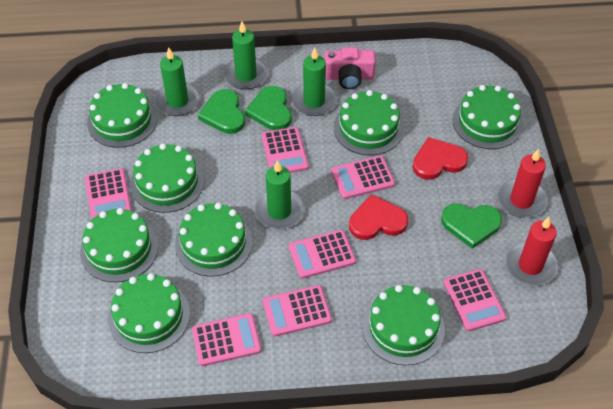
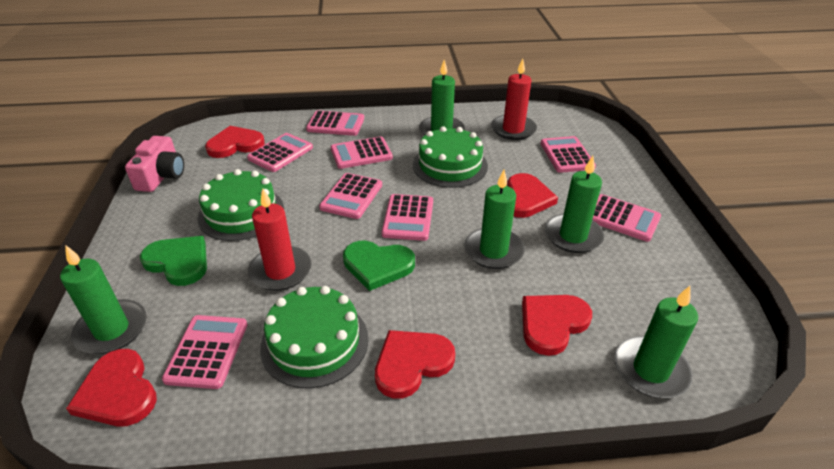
green cake: 8 -> 3
green candle: 4 -> 5
green heart: 3 -> 2
pink calculator: 7 -> 8
red heart: 2 -> 5

